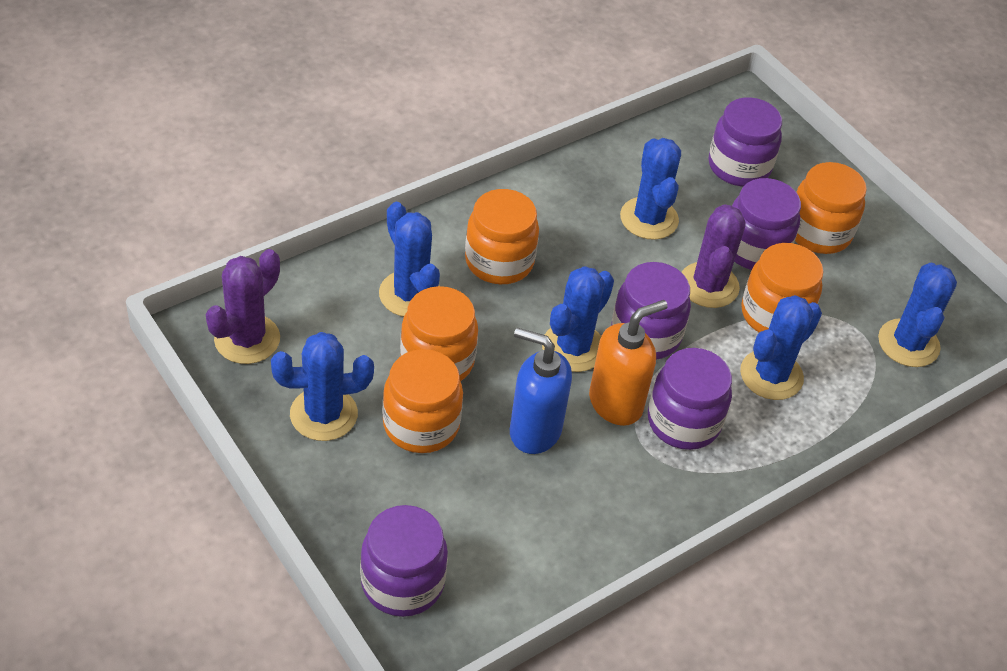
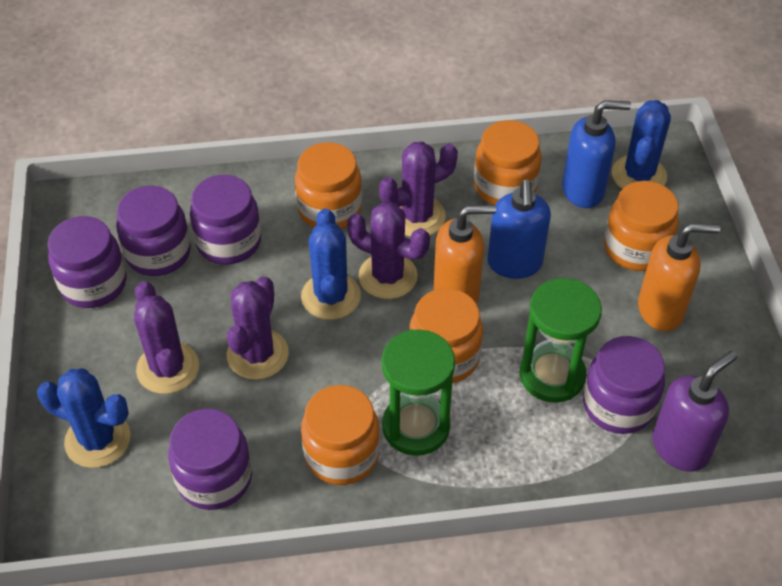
blue cactus: 6 -> 3
blue soap dispenser: 1 -> 2
green hourglass: 0 -> 2
orange soap dispenser: 1 -> 2
purple cactus: 2 -> 4
purple soap dispenser: 0 -> 1

